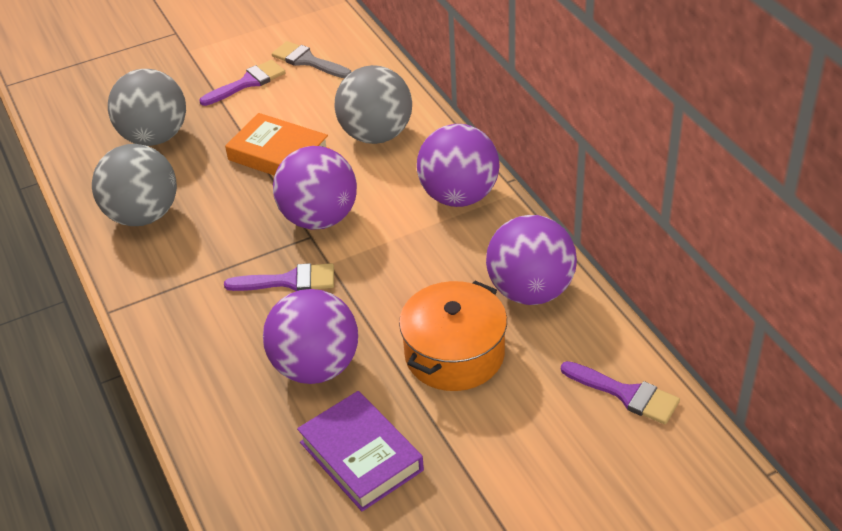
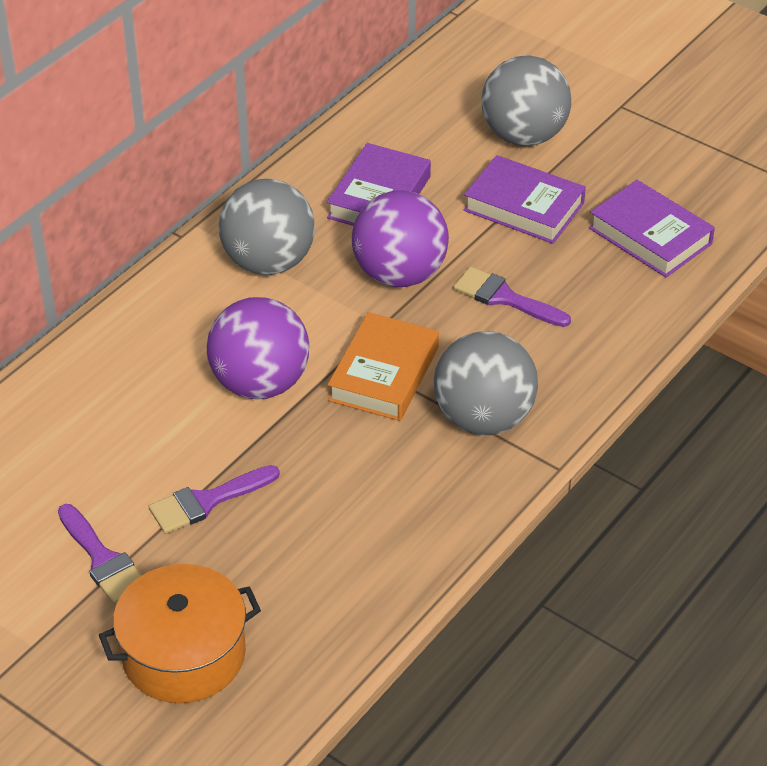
grey brush: 1 -> 0
purple ball: 4 -> 2
purple book: 1 -> 3

